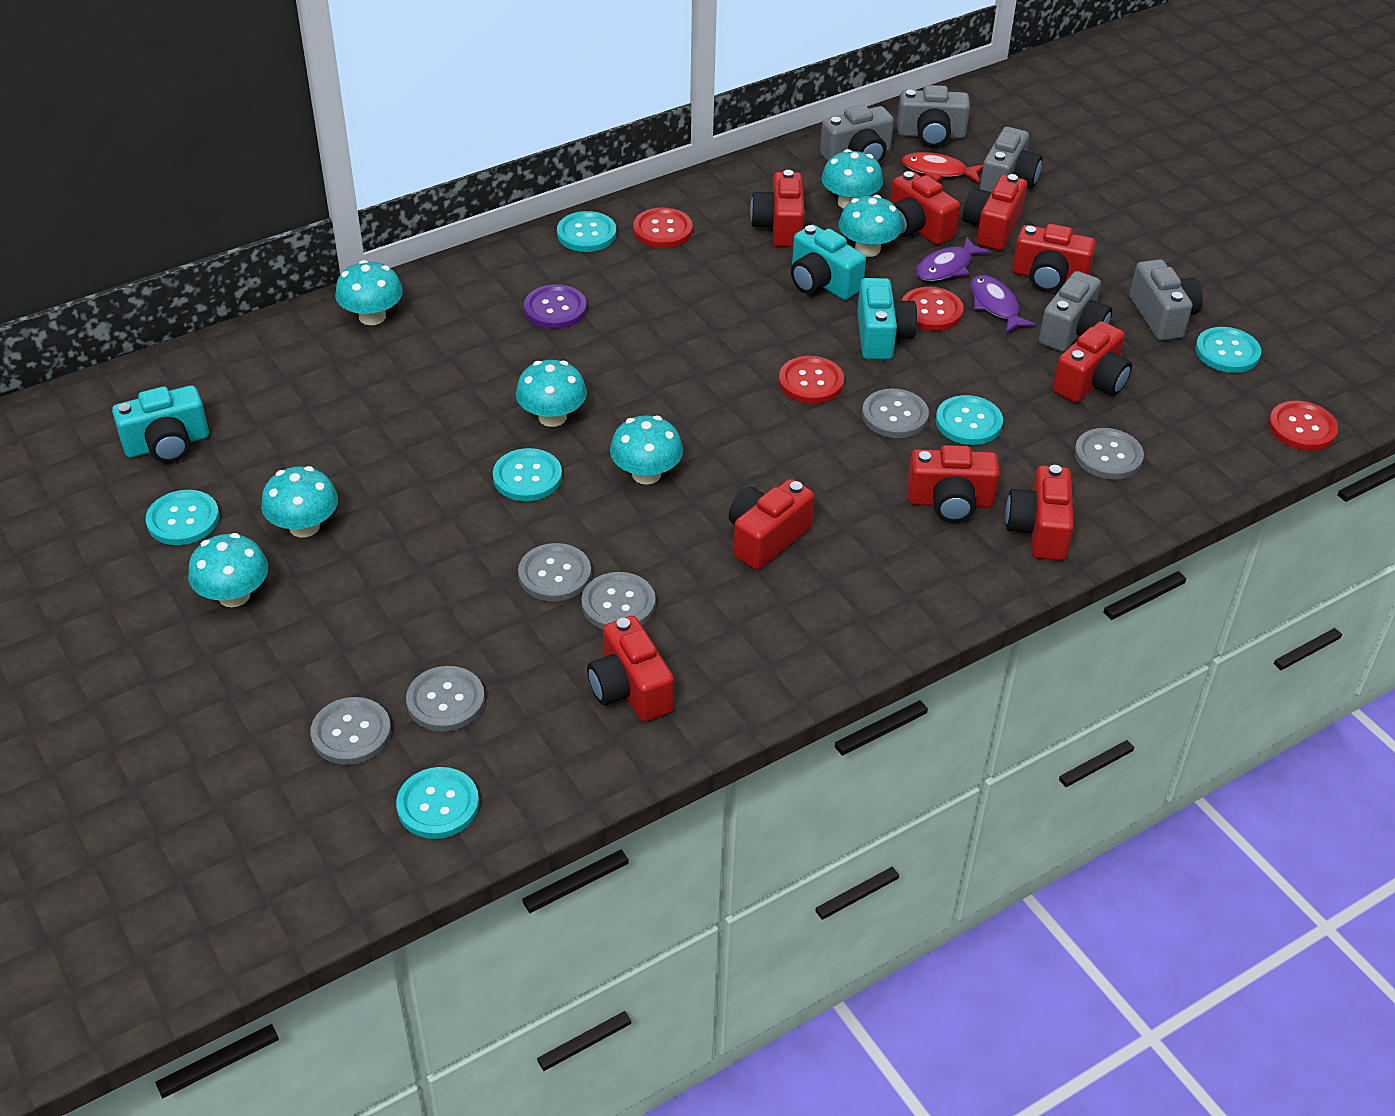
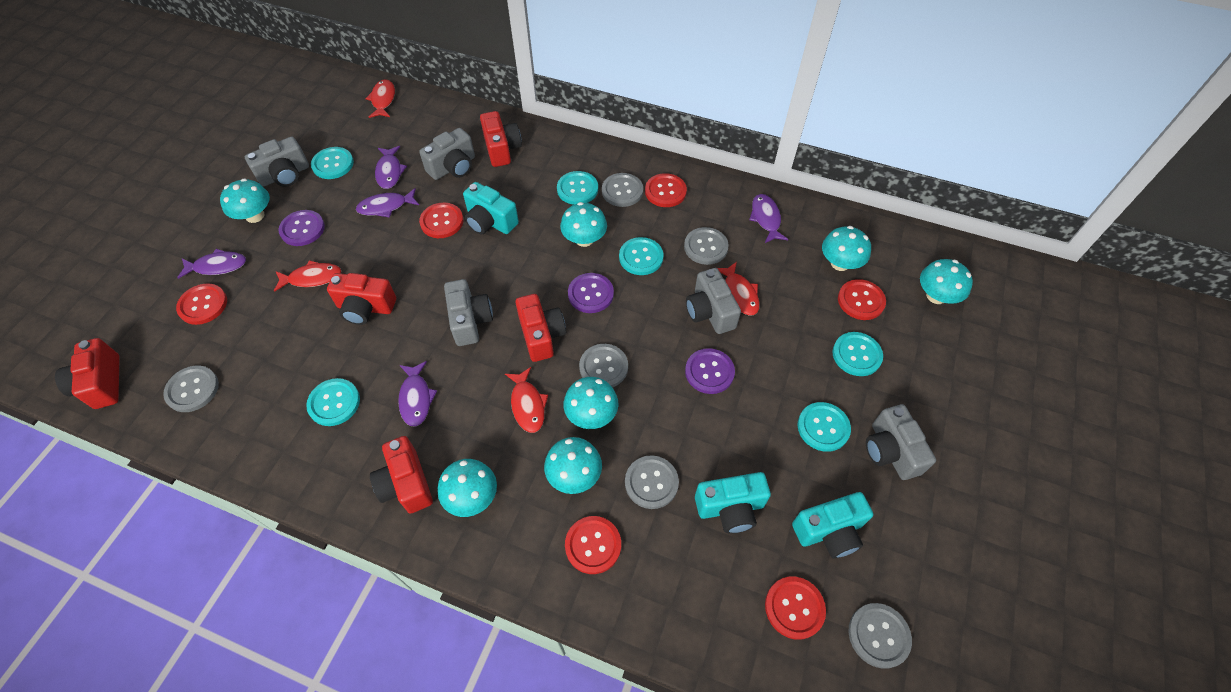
purple button: 1 -> 3
purple fish: 2 -> 5
red button: 4 -> 6
red camera: 9 -> 5
red fish: 1 -> 4

